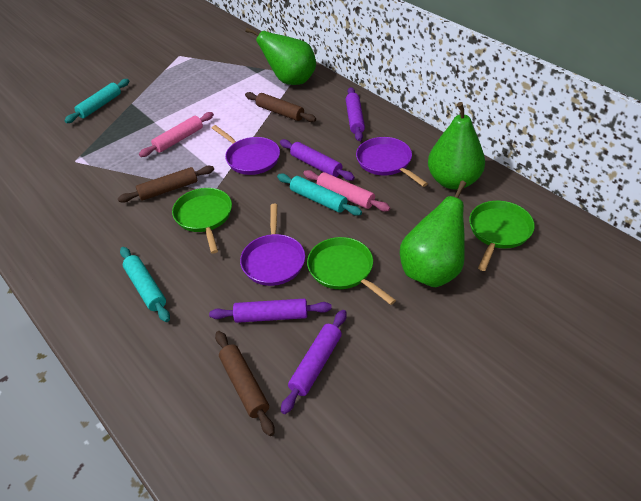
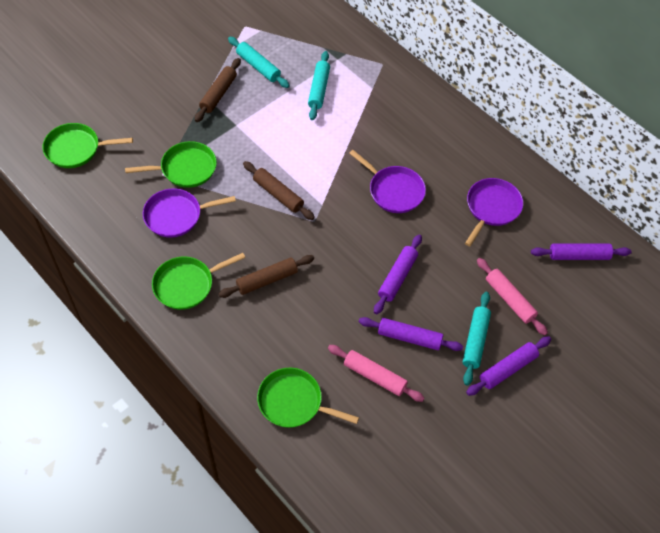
green pan: 3 -> 4
green pear: 3 -> 0

